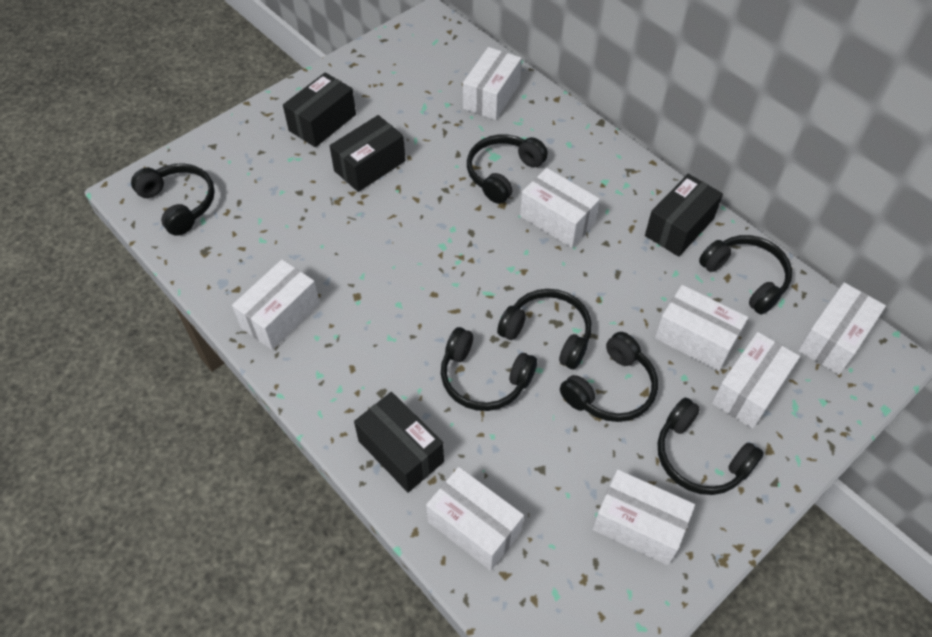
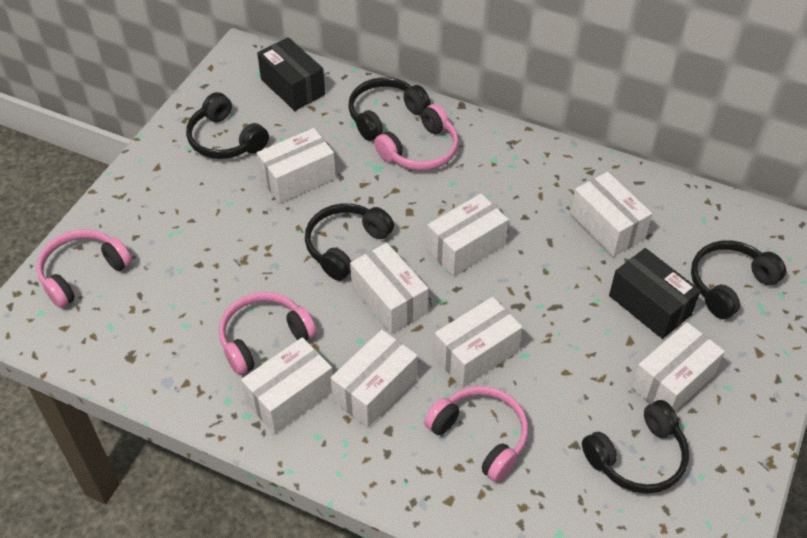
black box: 4 -> 2
black headphones: 7 -> 5
pink headphones: 0 -> 4

